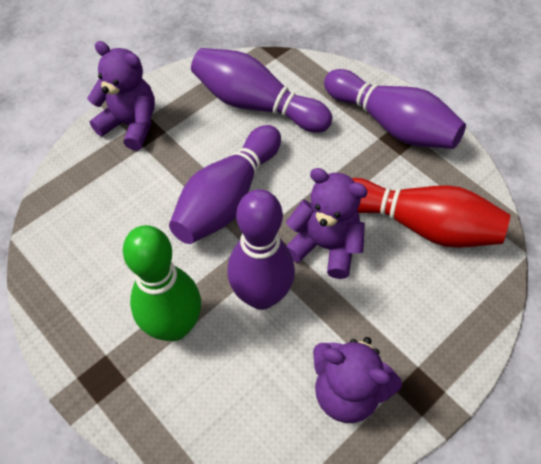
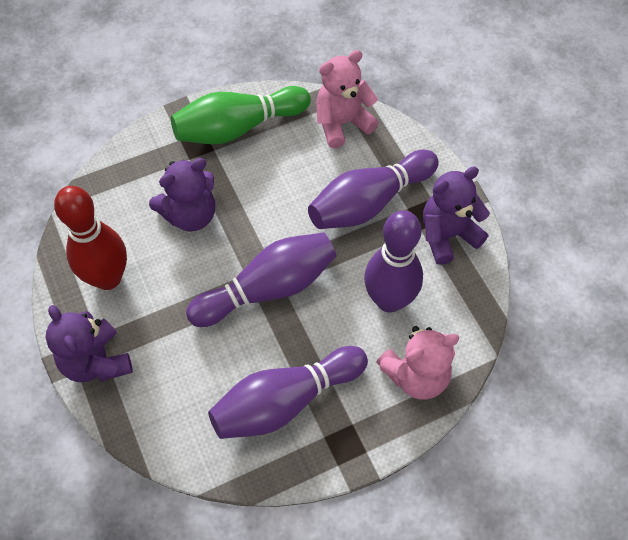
pink teddy bear: 0 -> 2

